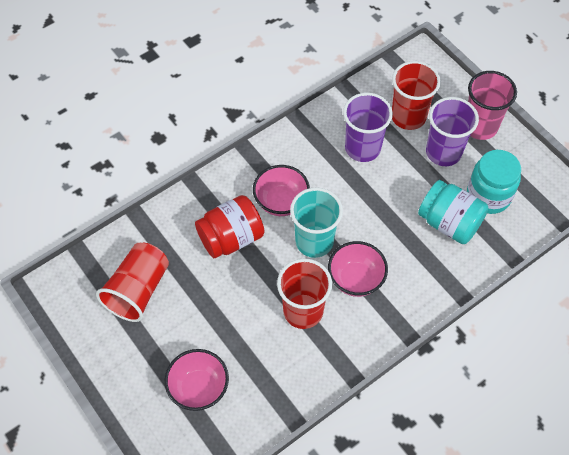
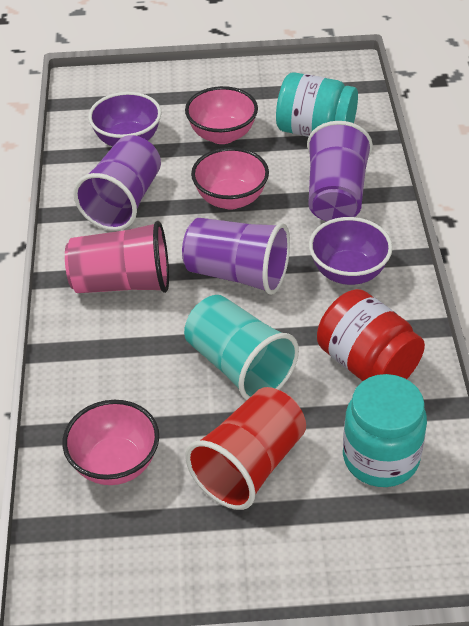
purple bowl: 0 -> 2
purple cup: 2 -> 3
red cup: 3 -> 1

